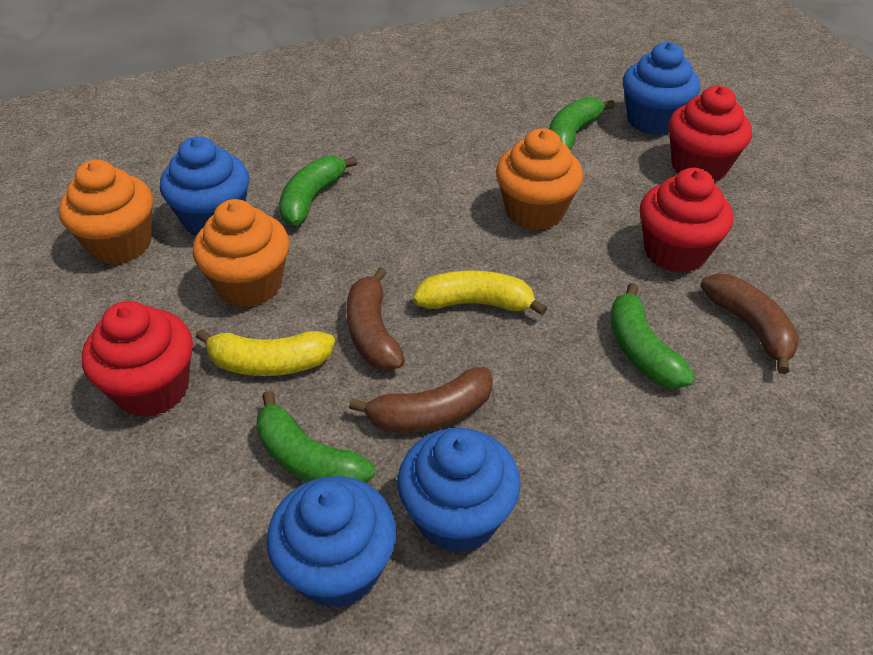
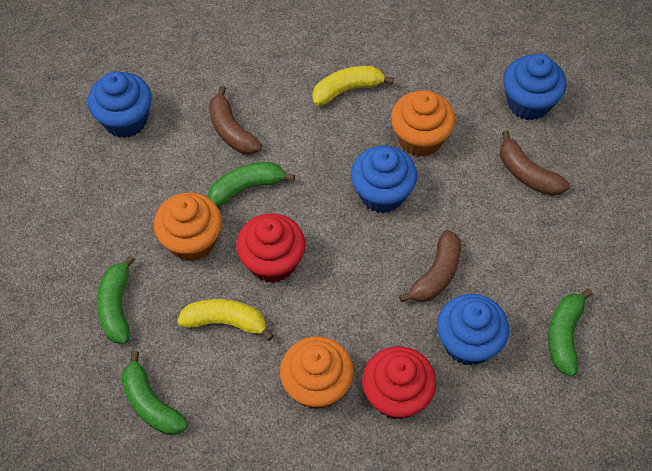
red cupcake: 3 -> 2

